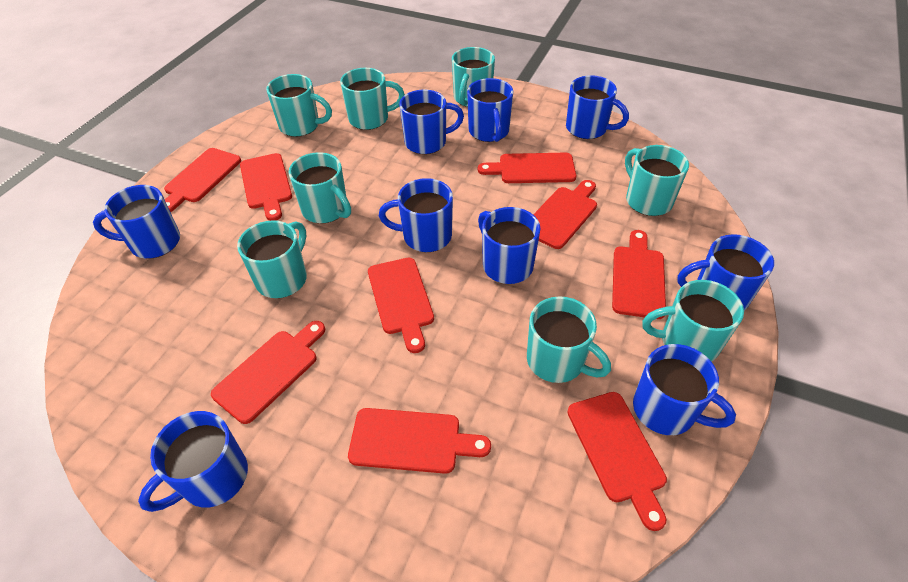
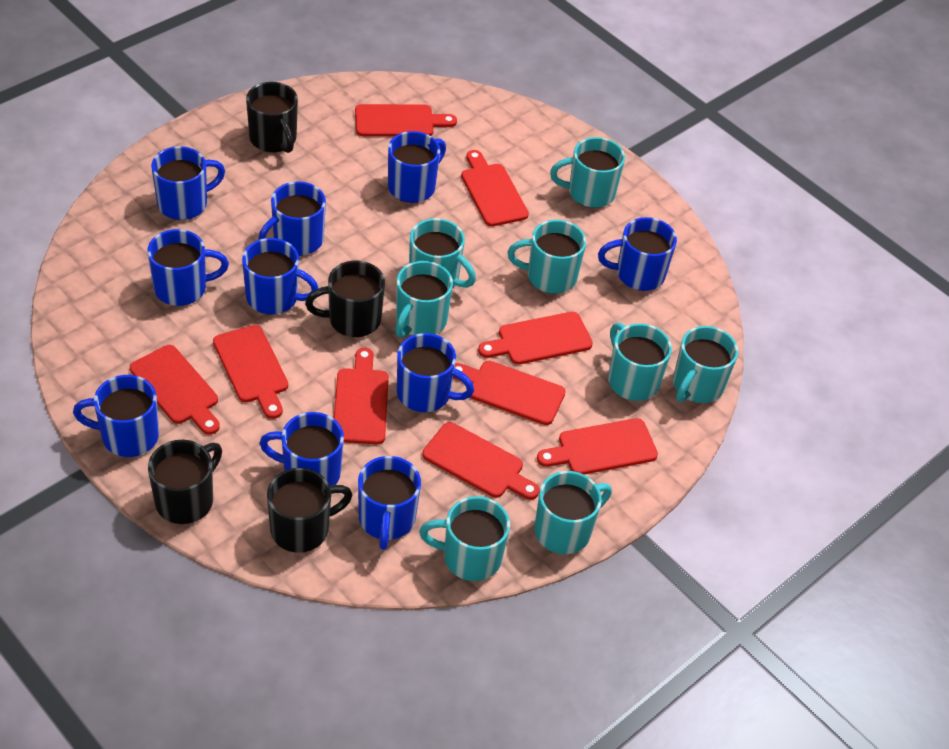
black mug: 0 -> 4
blue mug: 9 -> 10

